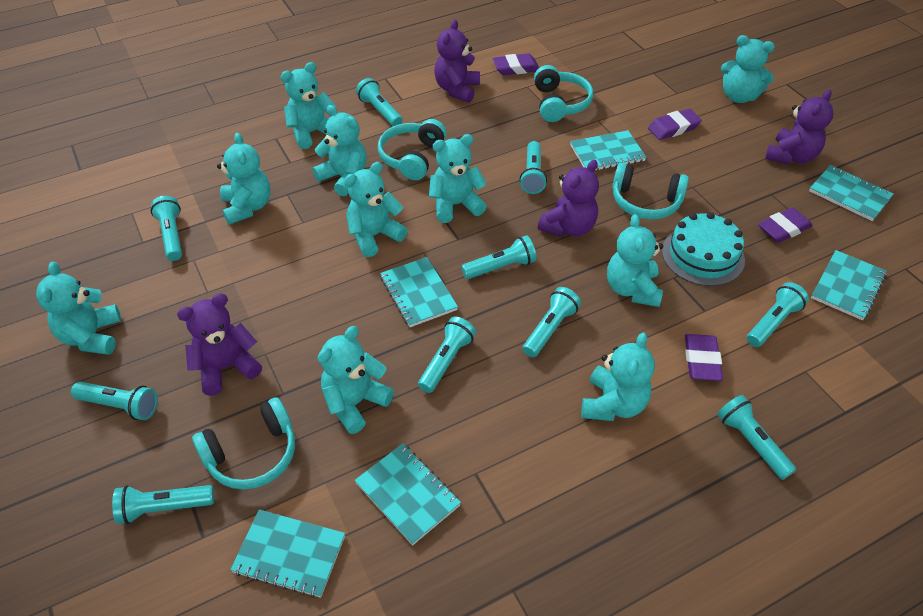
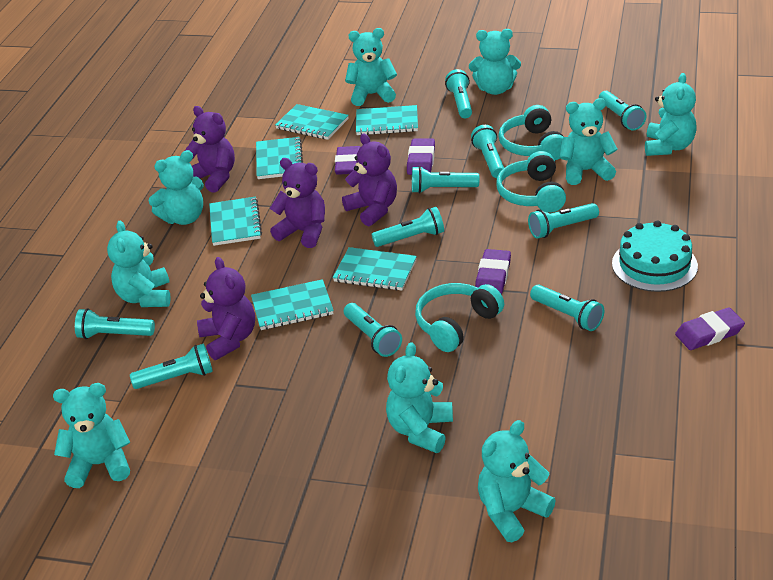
turquoise headphones: 4 -> 3
turquoise teddy bear: 10 -> 9

